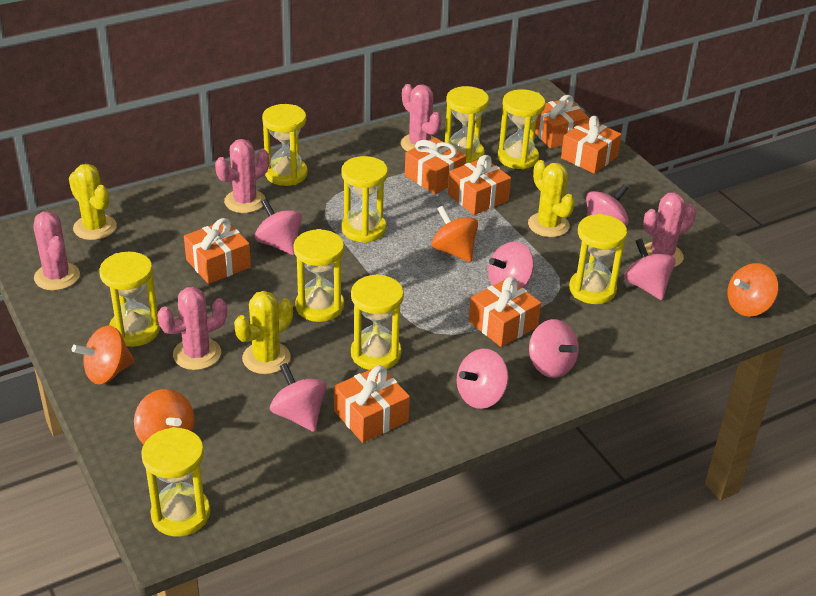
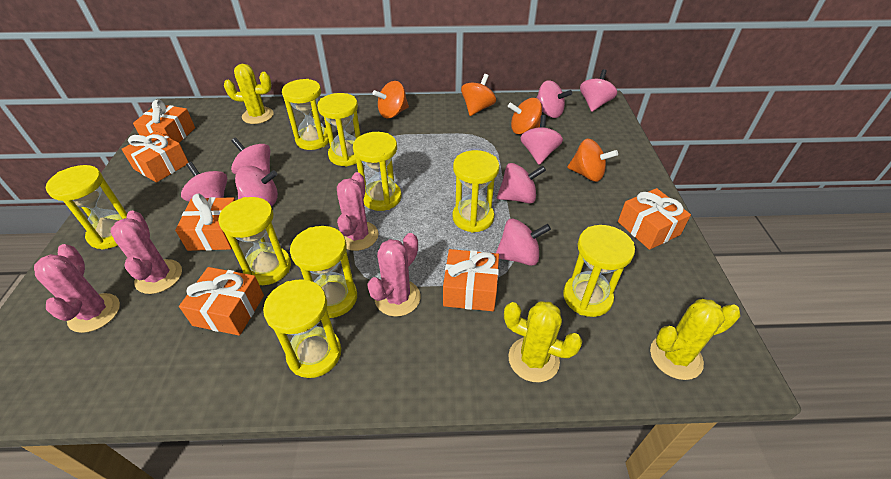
orange gift: 7 -> 6
pink cactus: 5 -> 4
pink spinning top: 7 -> 8

